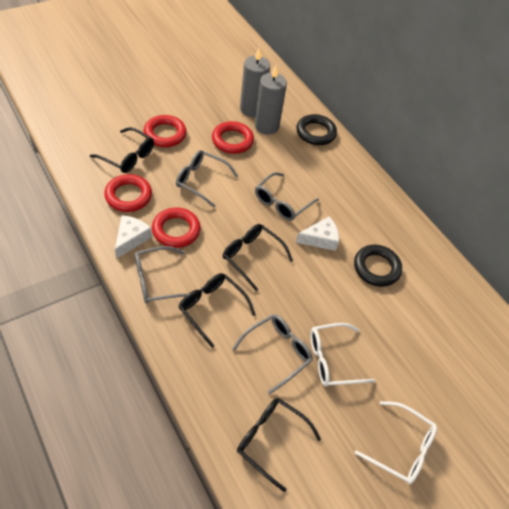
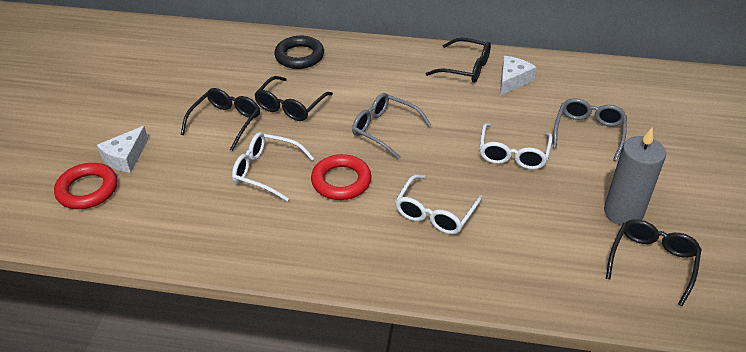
black ring: 2 -> 1
grey candle: 2 -> 1
grey glasses: 4 -> 2
red ring: 4 -> 2
white glasses: 2 -> 3

